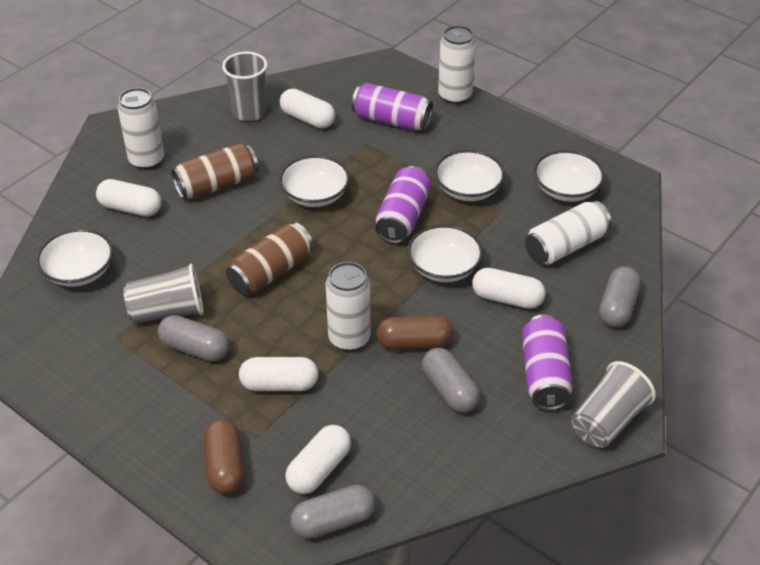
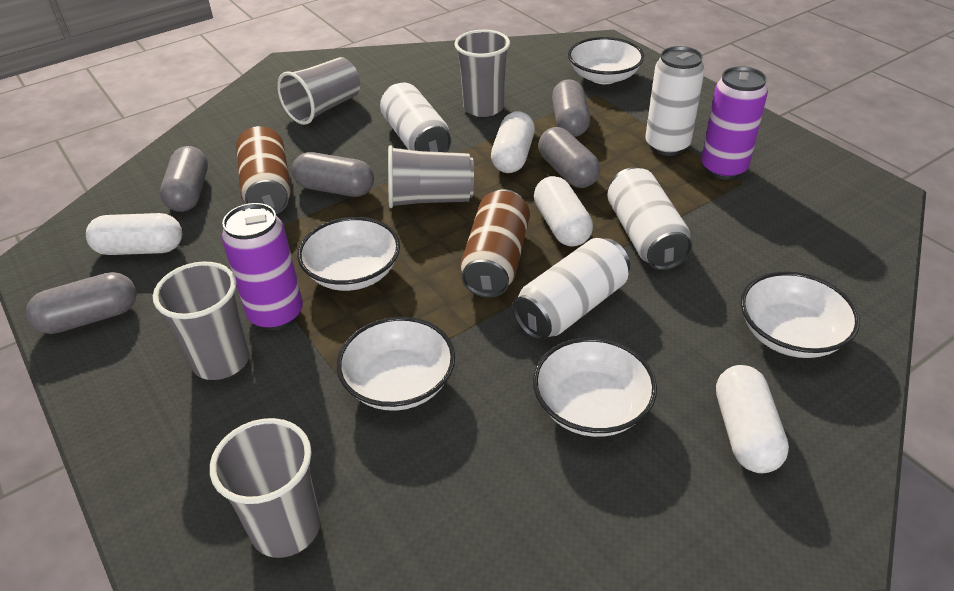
brown capsule: 2 -> 0
grey capsule: 4 -> 5
grey cup: 3 -> 5
purple can: 3 -> 2
white capsule: 5 -> 4

